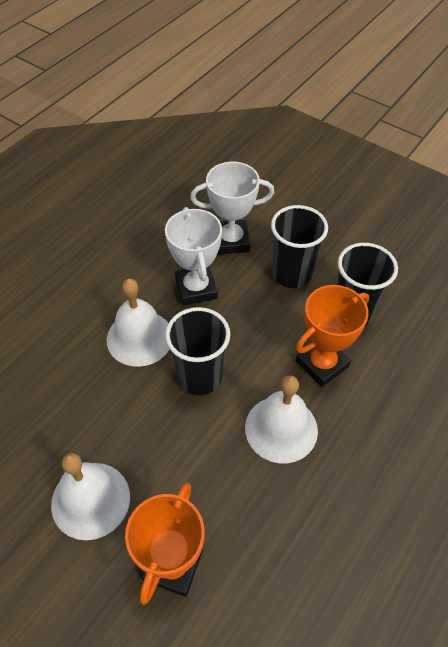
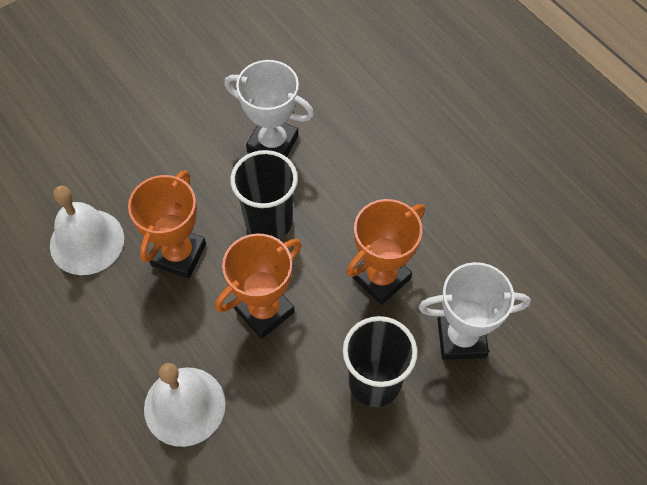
black cup: 3 -> 2
orange trophy: 2 -> 3
white bell: 3 -> 2

